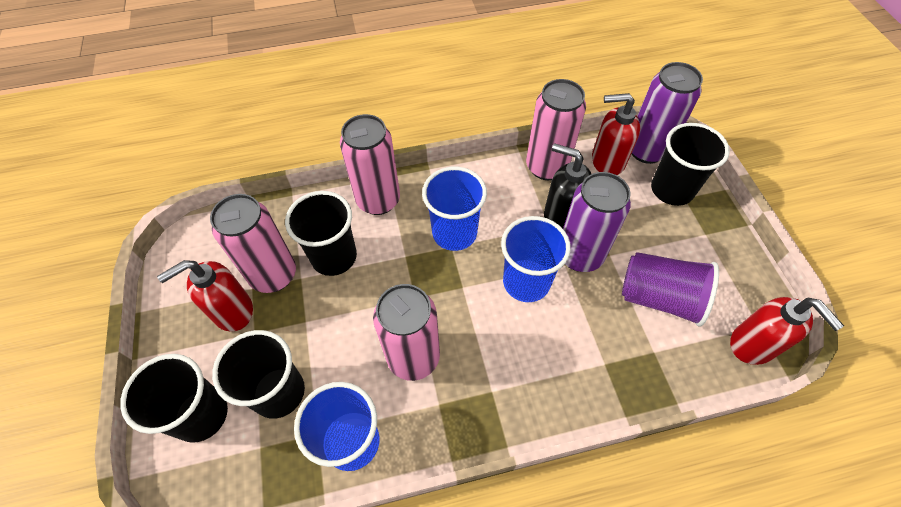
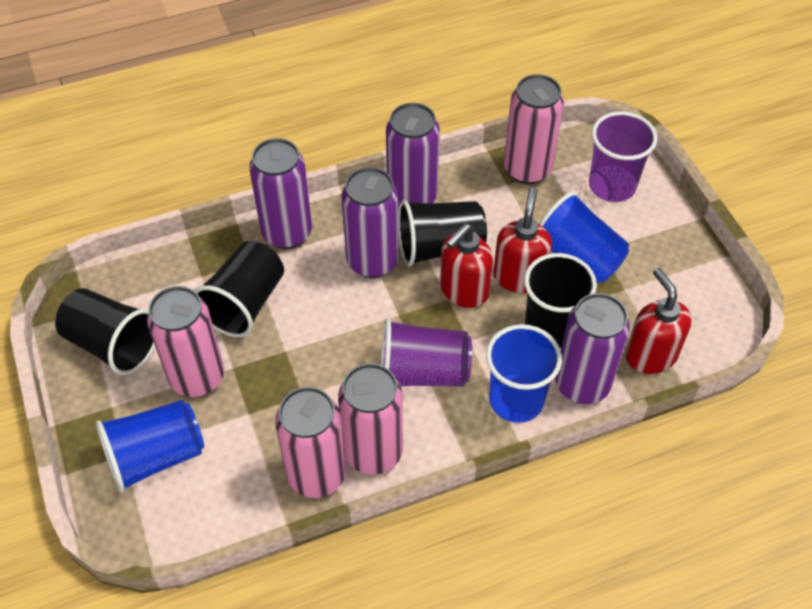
black soap dispenser: 1 -> 0
purple can: 2 -> 4
purple cup: 1 -> 2

